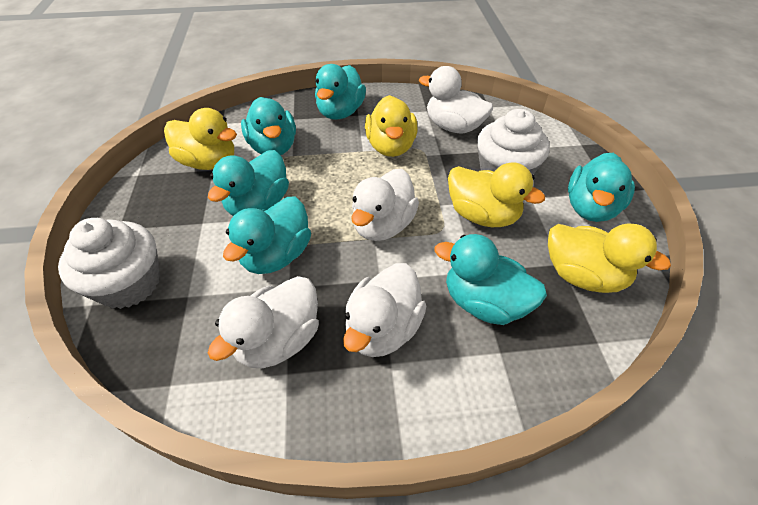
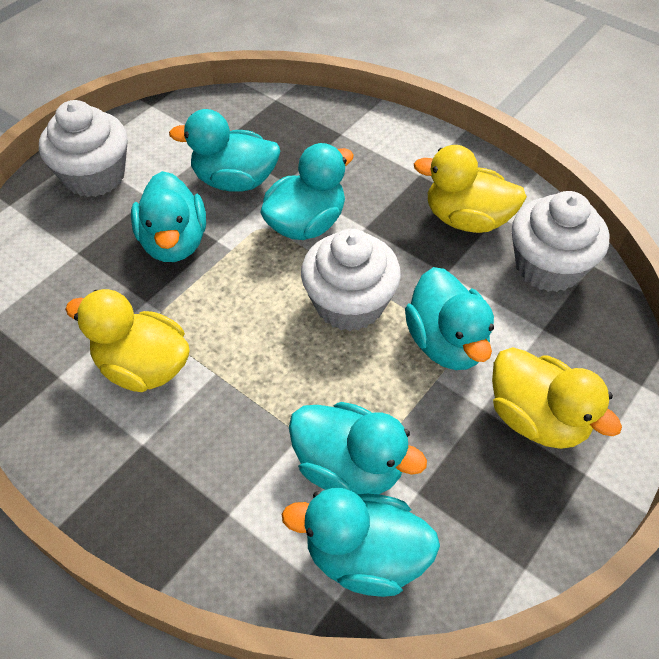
white cupcake: 2 -> 3
white duck: 4 -> 0
yellow duck: 4 -> 3

